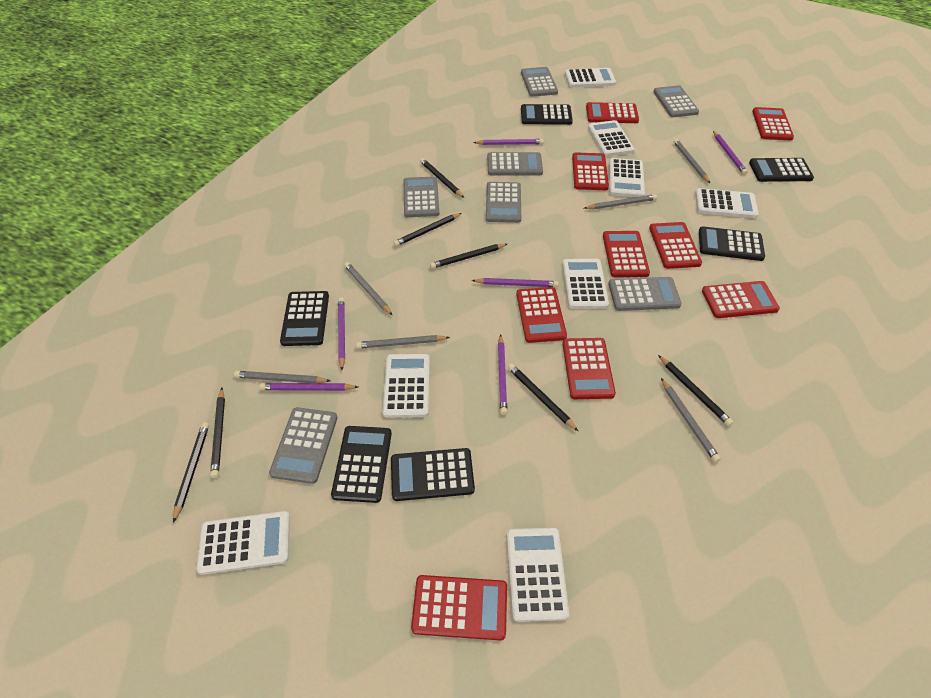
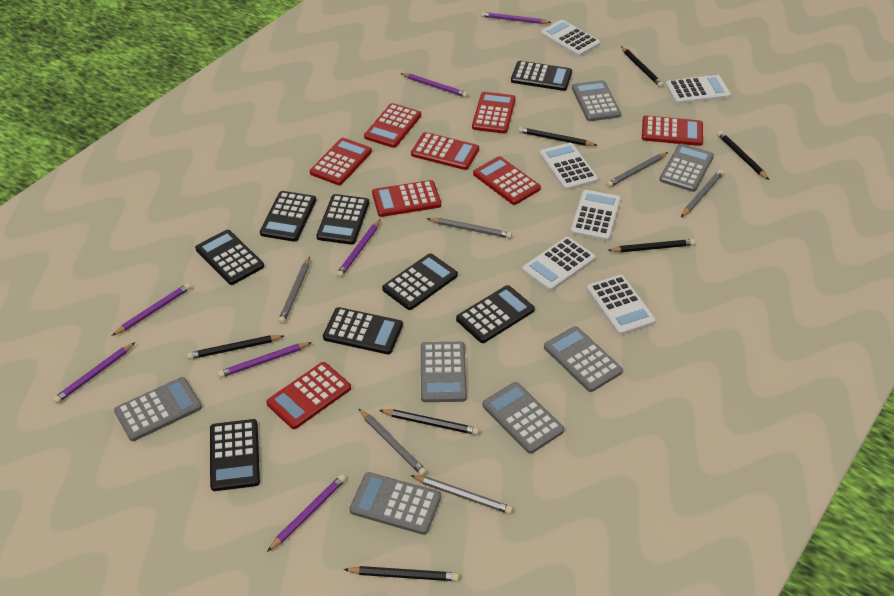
black calculator: 6 -> 8
purple pencil: 6 -> 7
red calculator: 9 -> 8
white calculator: 8 -> 6

